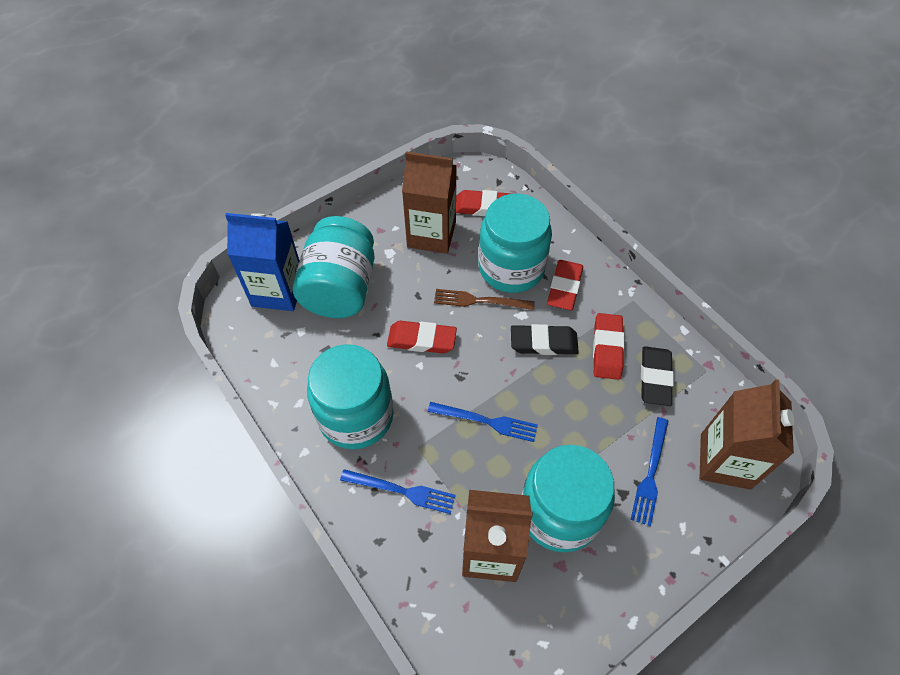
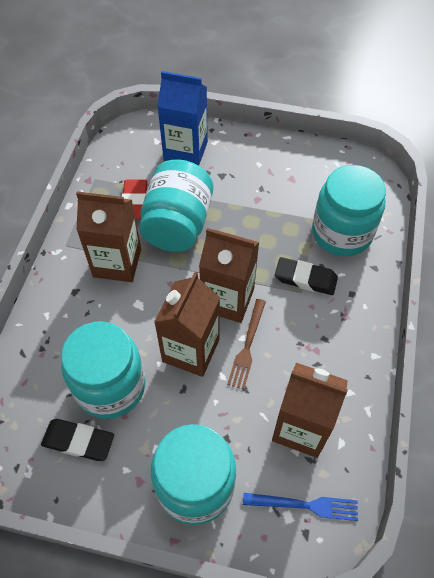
blue fork: 3 -> 1
brown carton: 3 -> 4
red eraser: 4 -> 1

